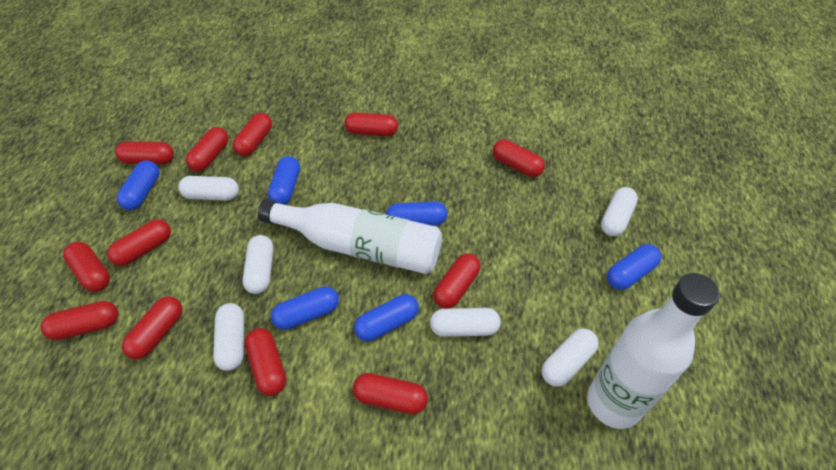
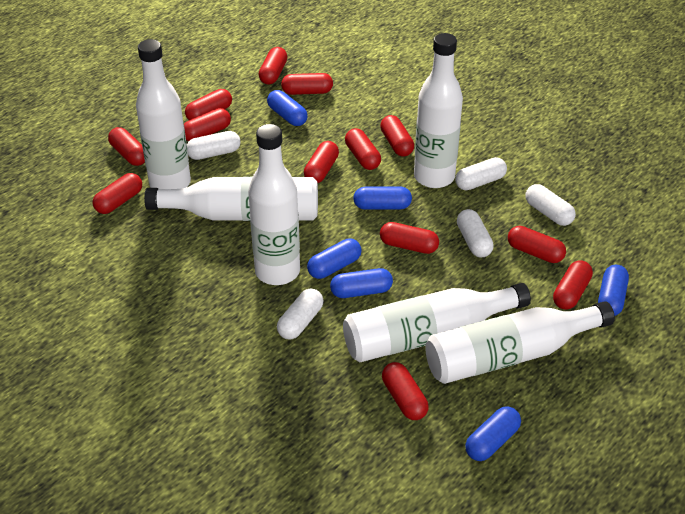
red capsule: 12 -> 13
white bottle: 2 -> 6
white capsule: 6 -> 5

